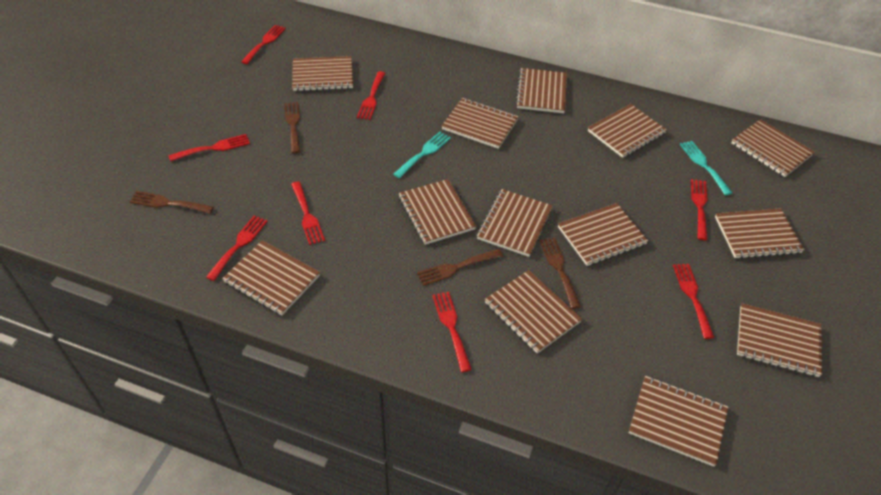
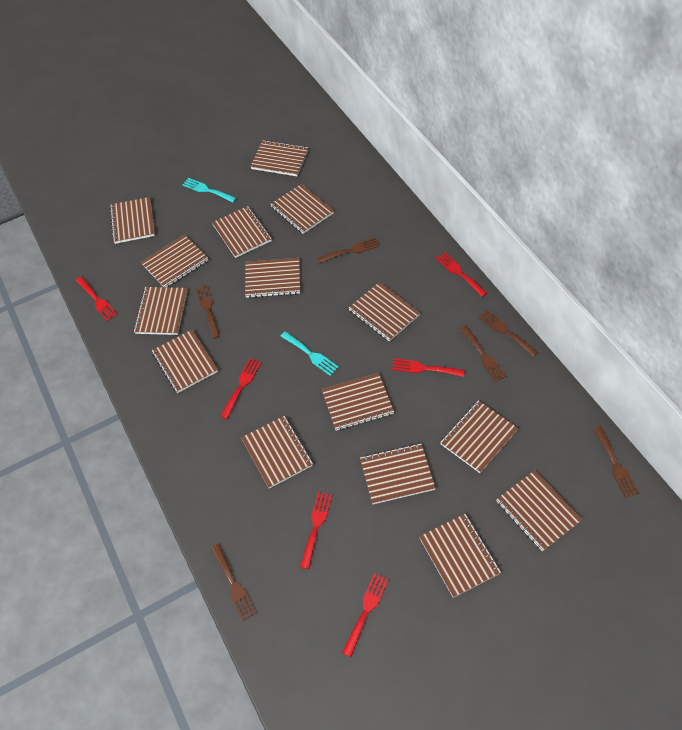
brown fork: 4 -> 6
brown notebook: 13 -> 15
red fork: 8 -> 6

